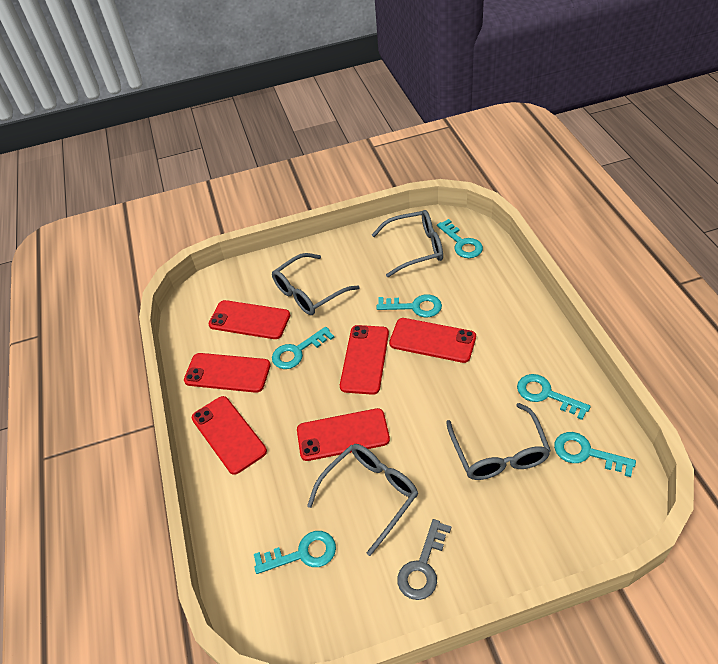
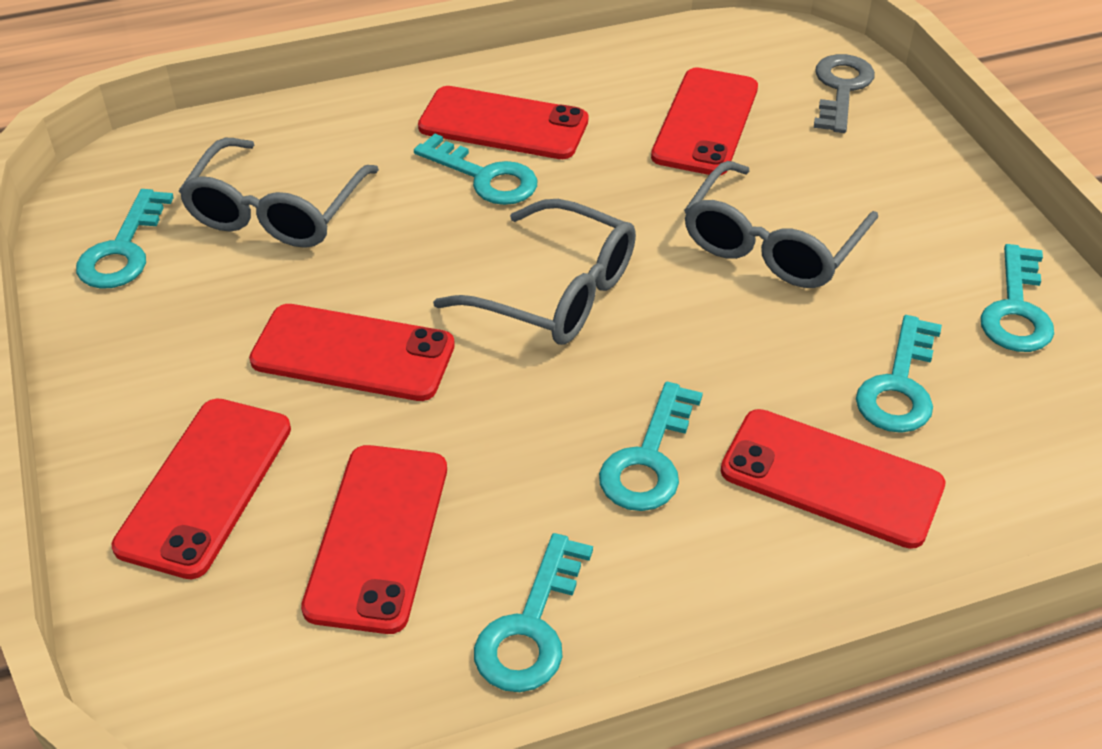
grey glasses: 4 -> 3

